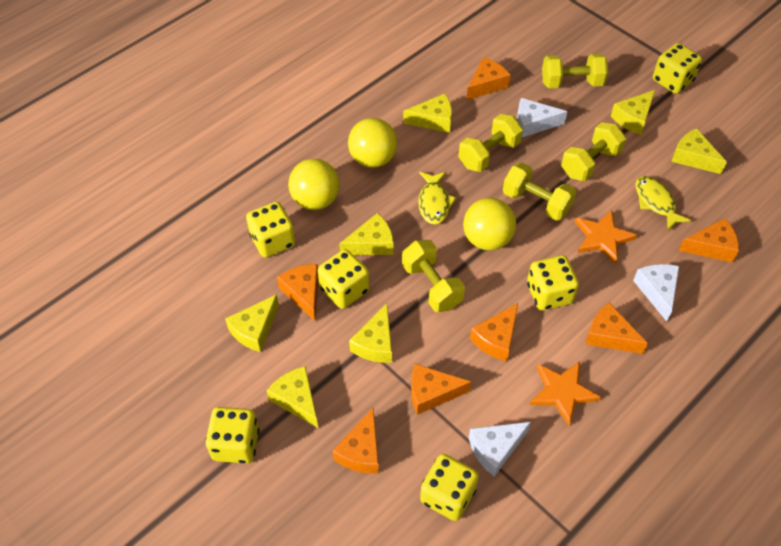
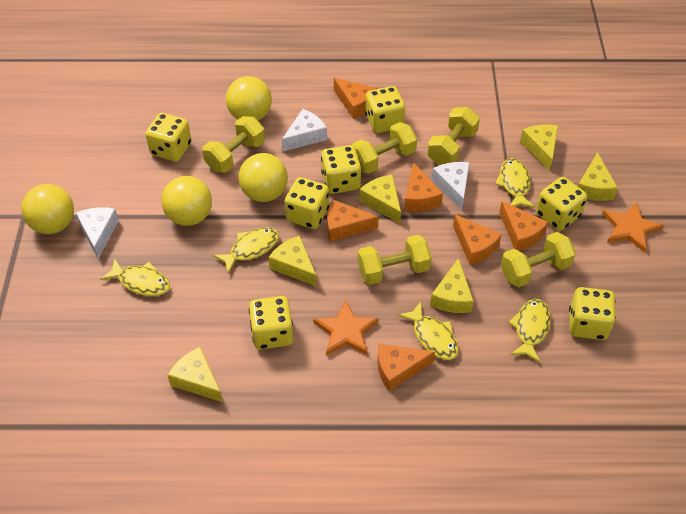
orange cheese: 7 -> 6
yellow ball: 3 -> 4
yellow cheese: 7 -> 6
yellow dice: 6 -> 7
yellow fish: 2 -> 5

